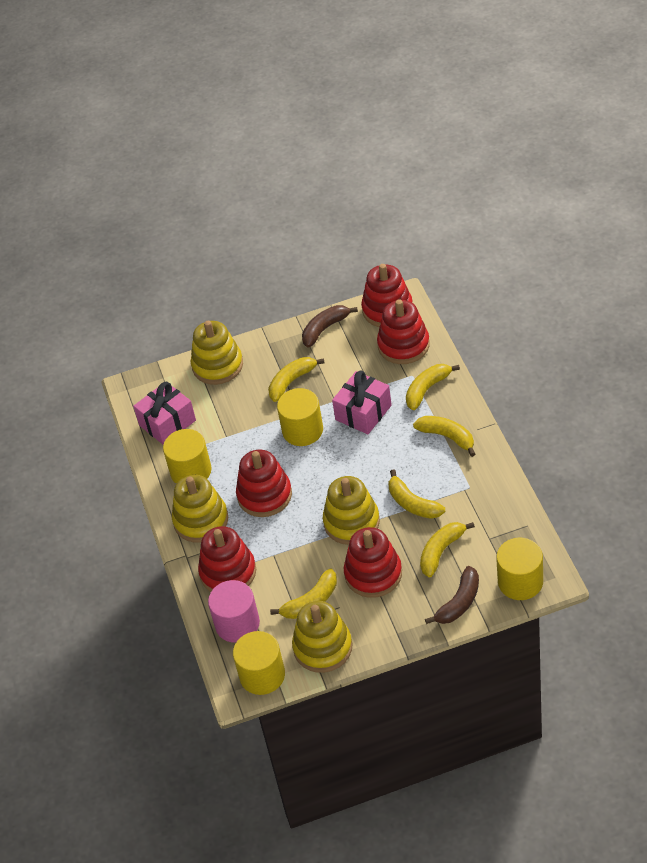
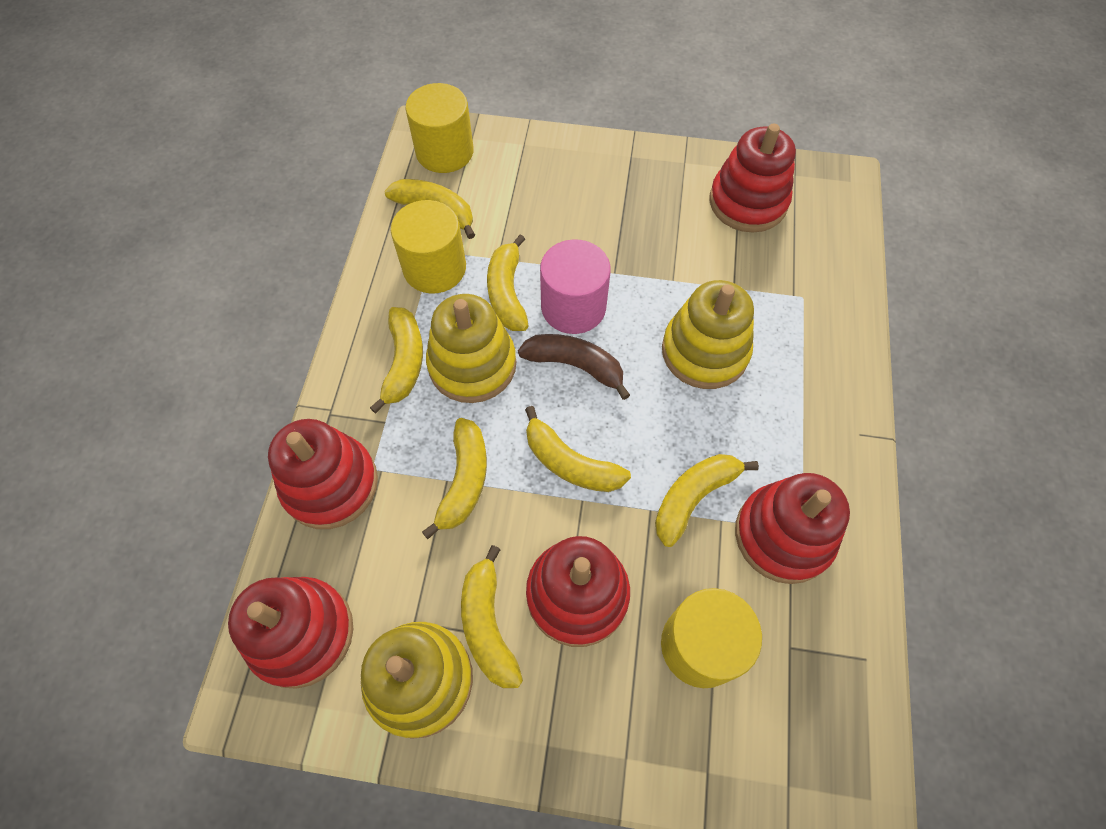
brown banana: 2 -> 1
pink gift: 2 -> 0
yellow banana: 6 -> 7
yellow cylinder: 4 -> 3
yellow stacking toy: 4 -> 3

